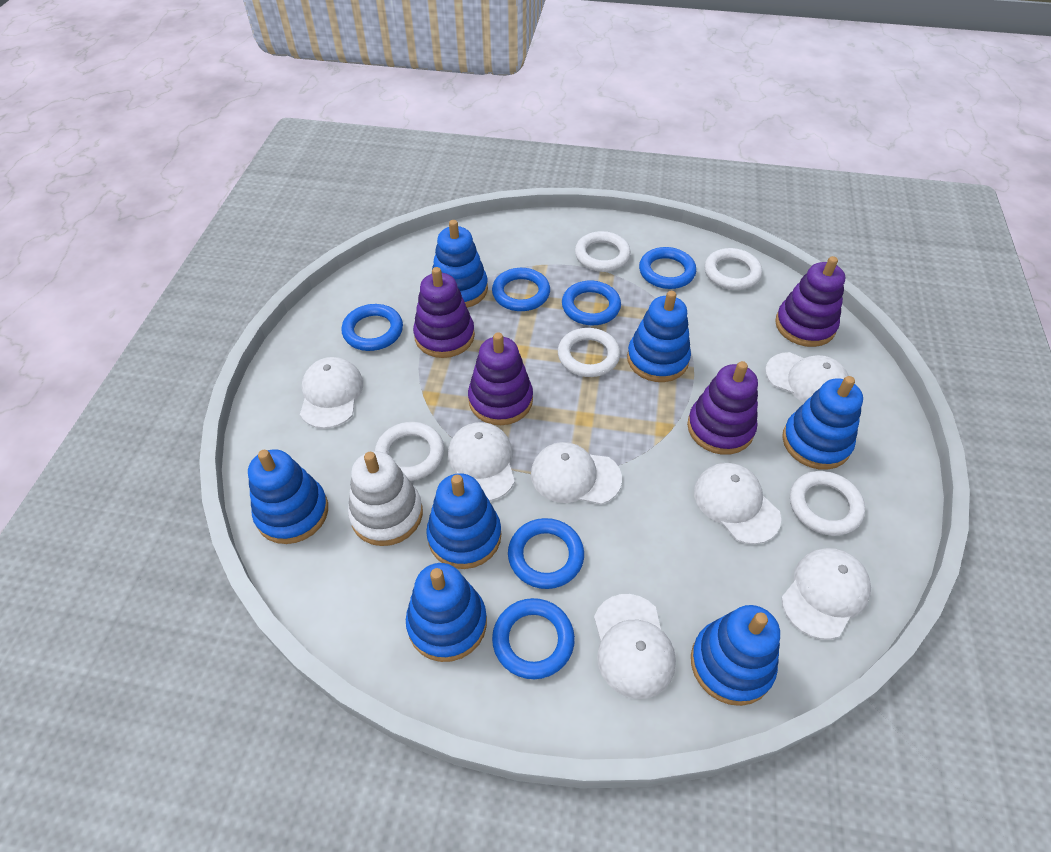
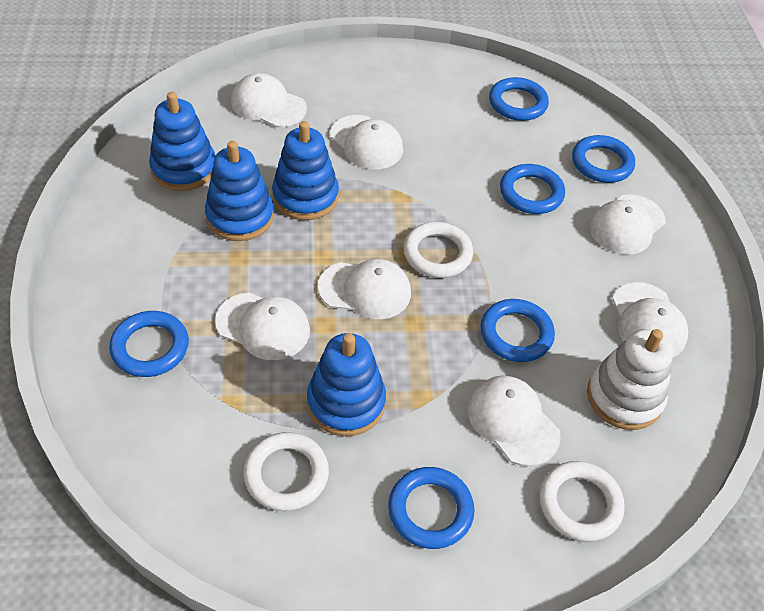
blue stacking toy: 7 -> 4
purple stacking toy: 4 -> 0
white ring: 5 -> 3

